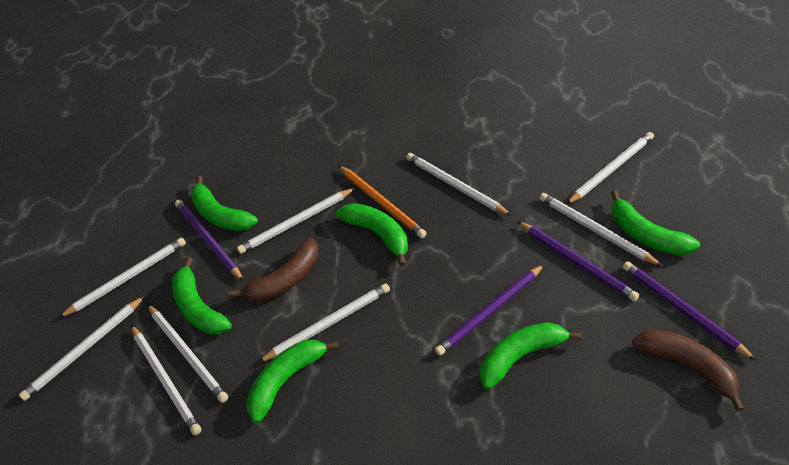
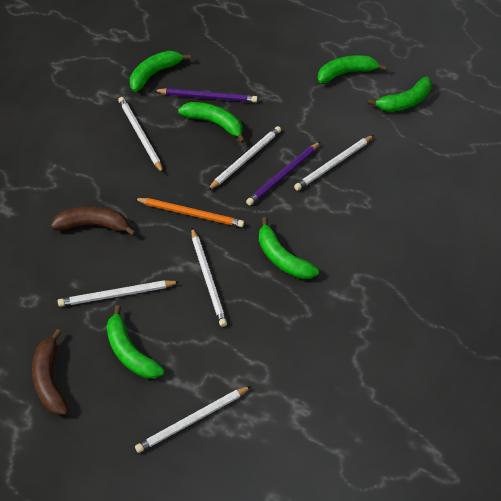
purple pencil: 4 -> 2
white pencil: 9 -> 6

